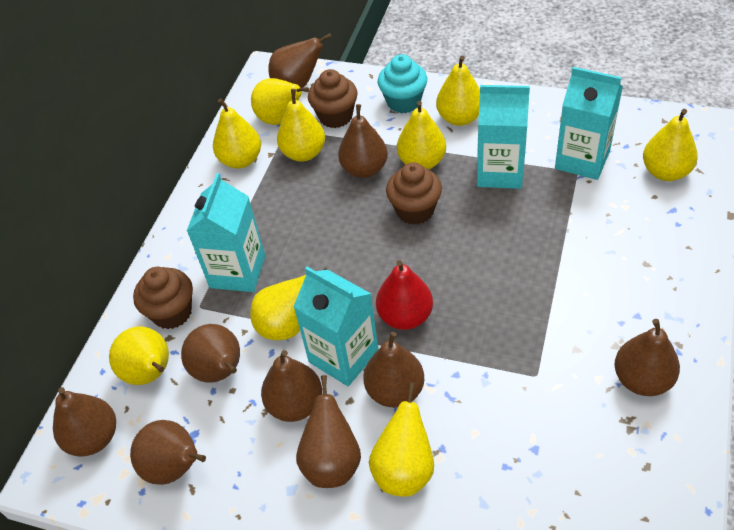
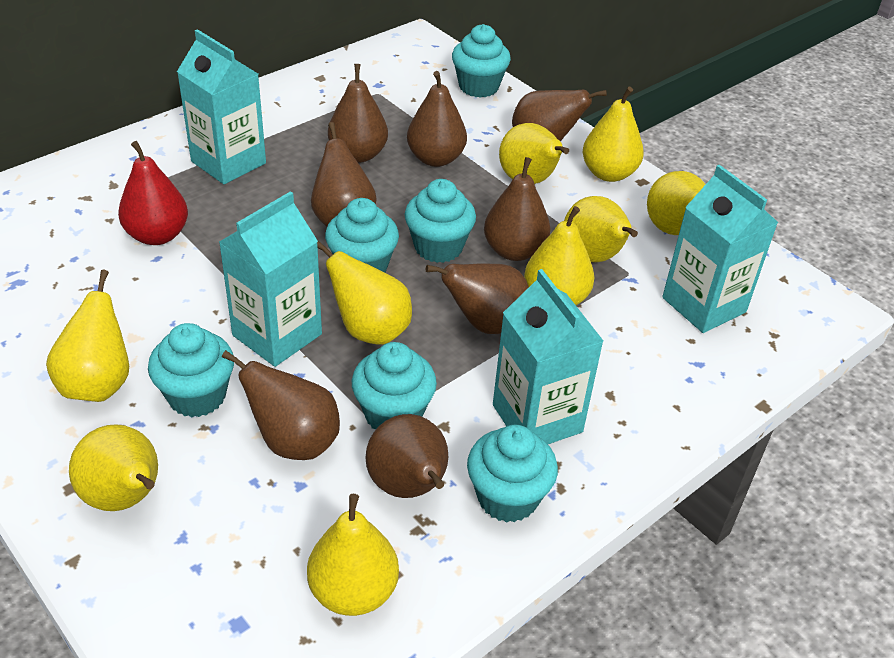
brown cupcake: 3 -> 0
brown pear: 9 -> 8
turquoise cupcake: 1 -> 6

